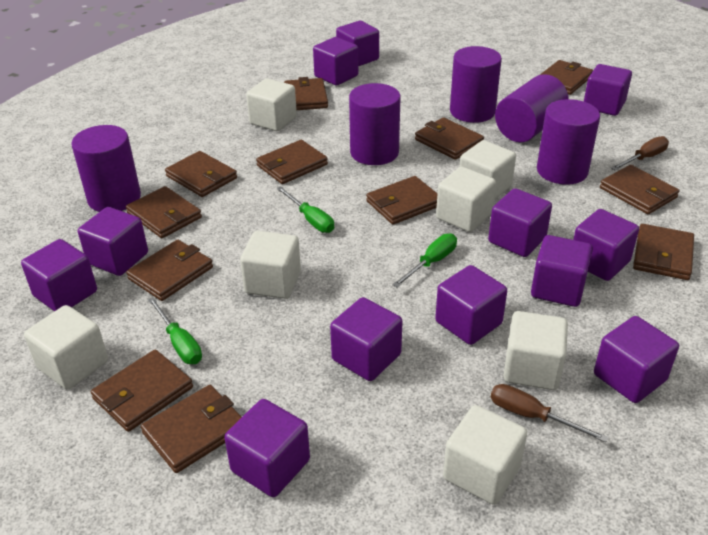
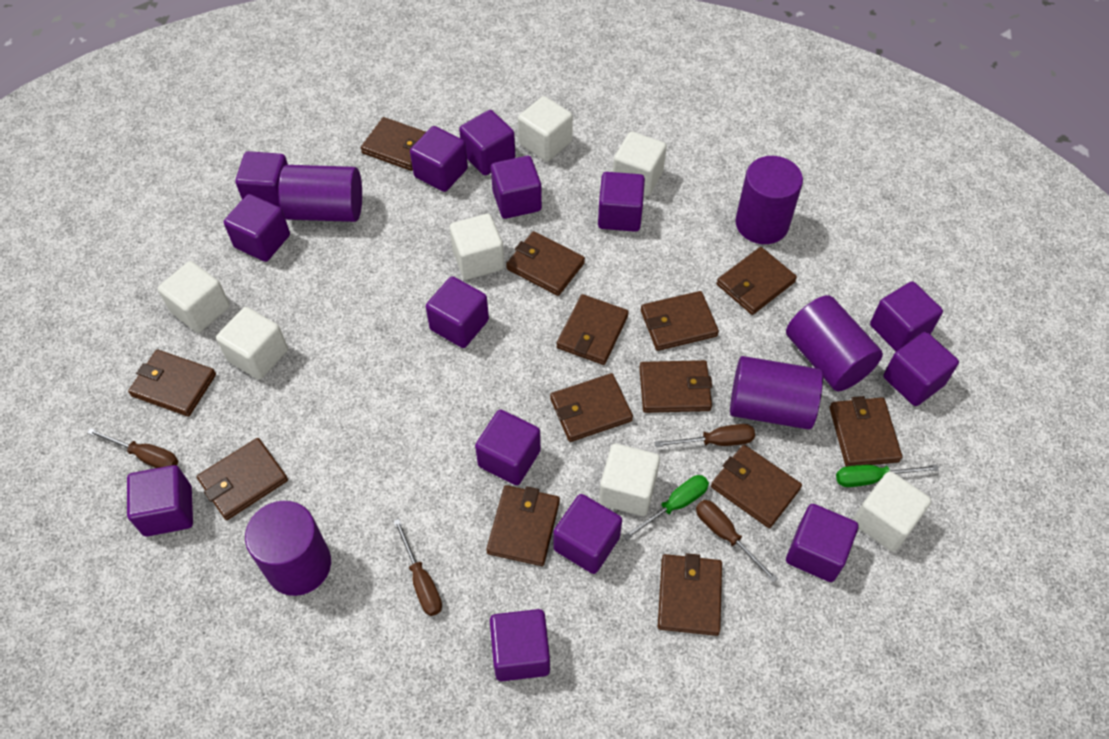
brown screwdriver: 2 -> 4
brown wallet: 12 -> 13
green screwdriver: 3 -> 2
purple cube: 12 -> 14

